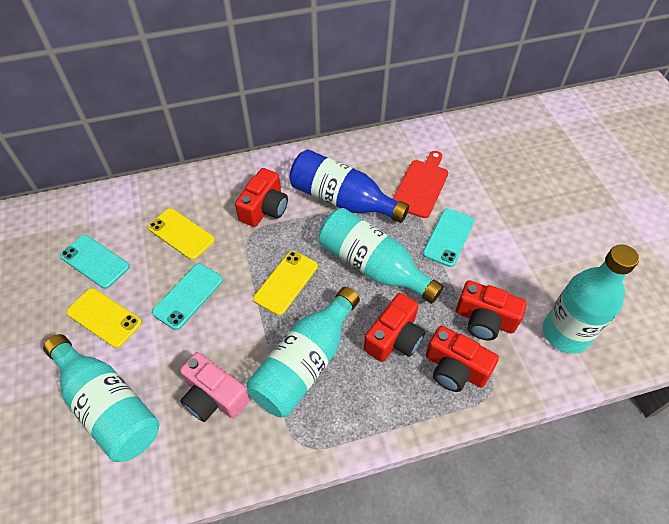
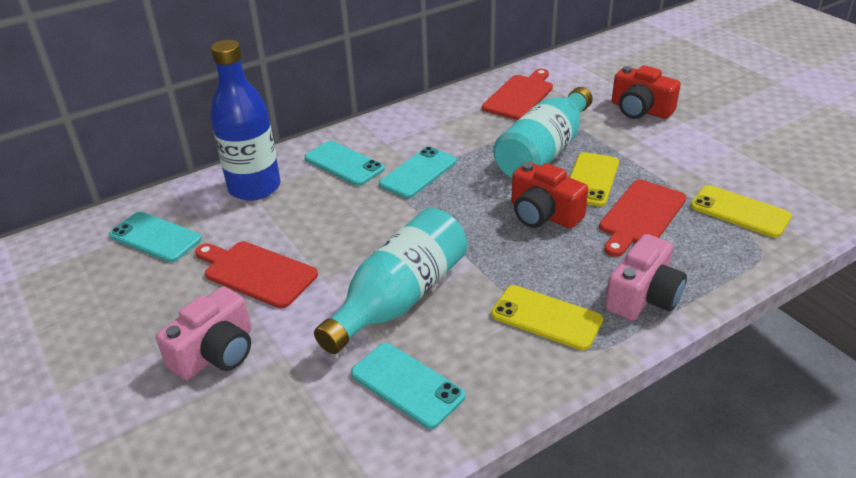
pink camera: 1 -> 2
red camera: 4 -> 2
red cutting board: 1 -> 3
turquoise bottle: 4 -> 2
turquoise phone: 3 -> 4

